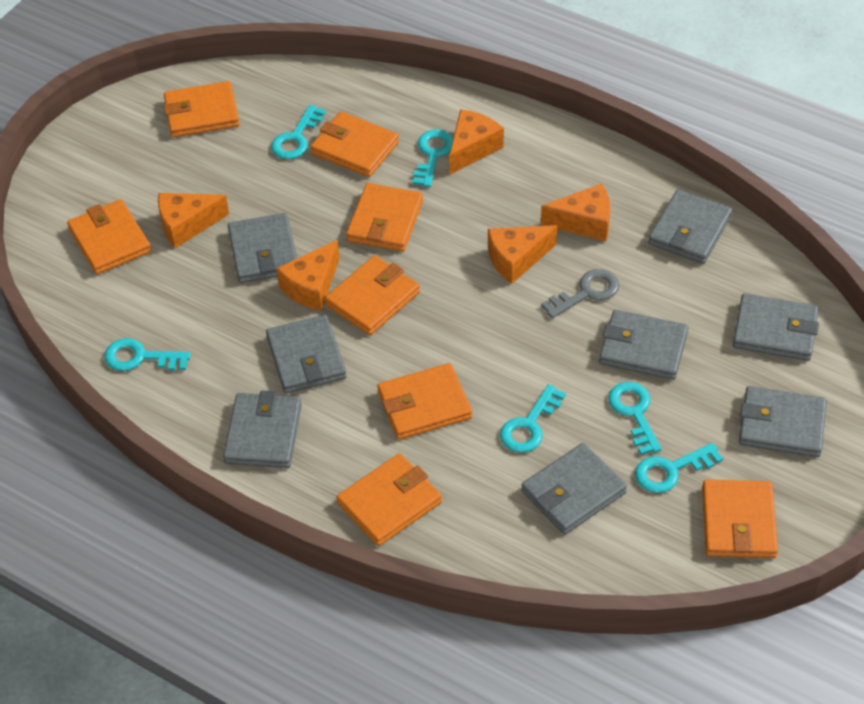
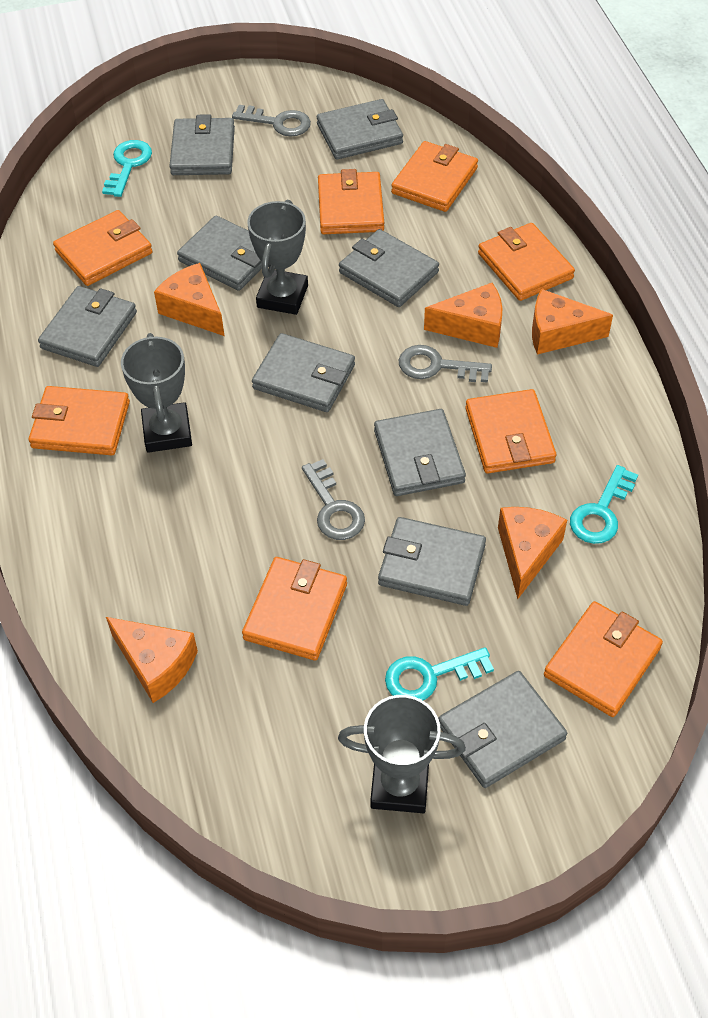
grey key: 1 -> 3
grey trophy: 0 -> 3
grey wallet: 8 -> 9
turquoise key: 6 -> 3

